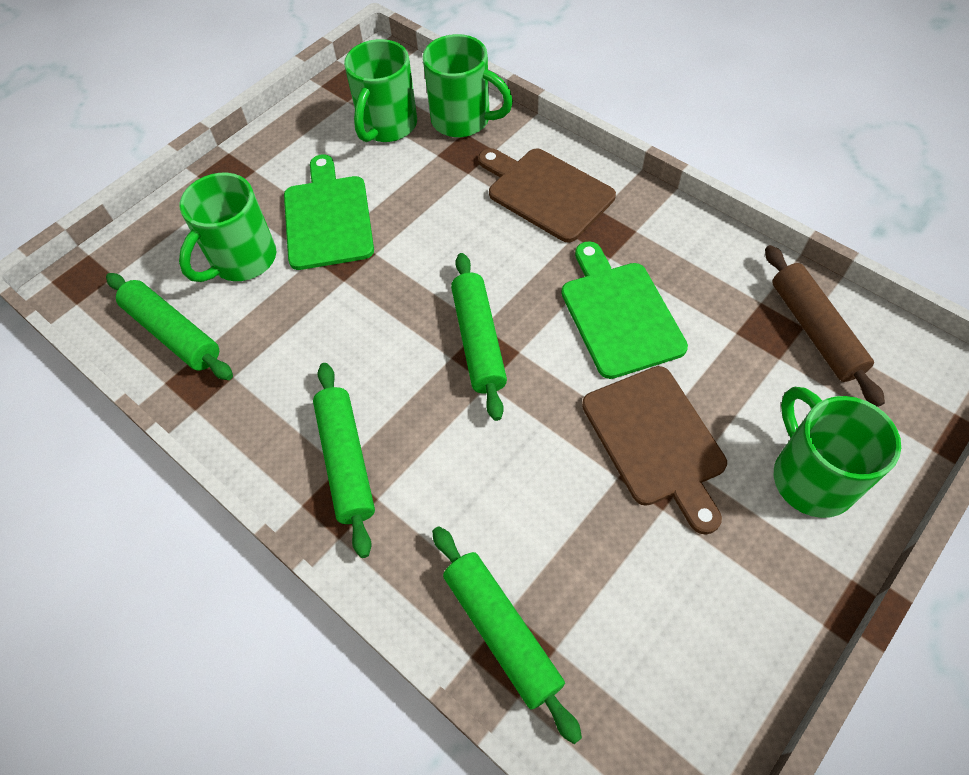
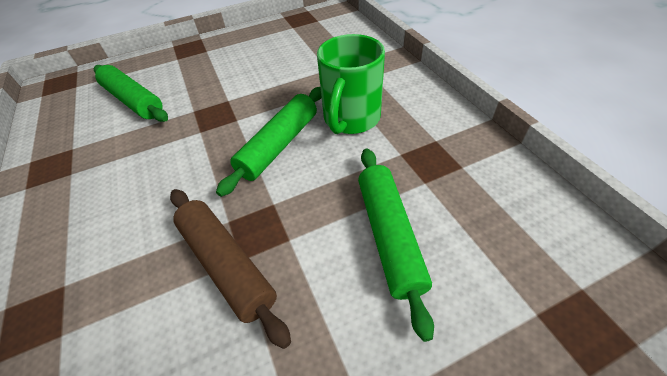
brown cutting board: 2 -> 0
green cutting board: 2 -> 0
green mug: 4 -> 1
green rolling pin: 4 -> 3

